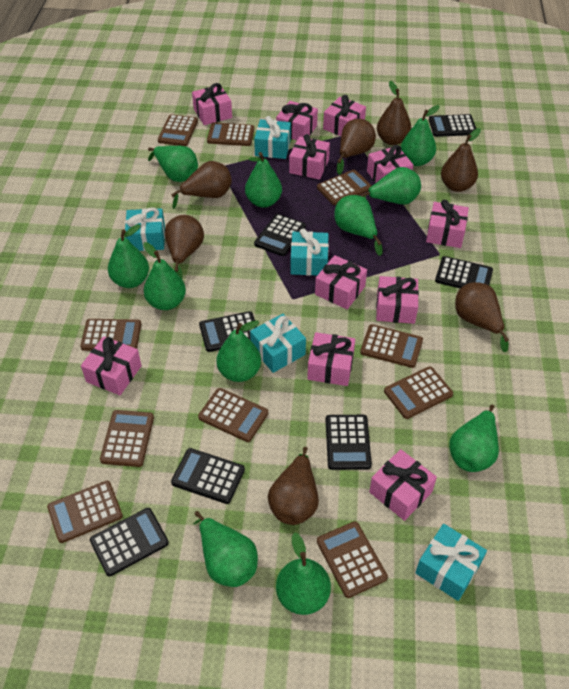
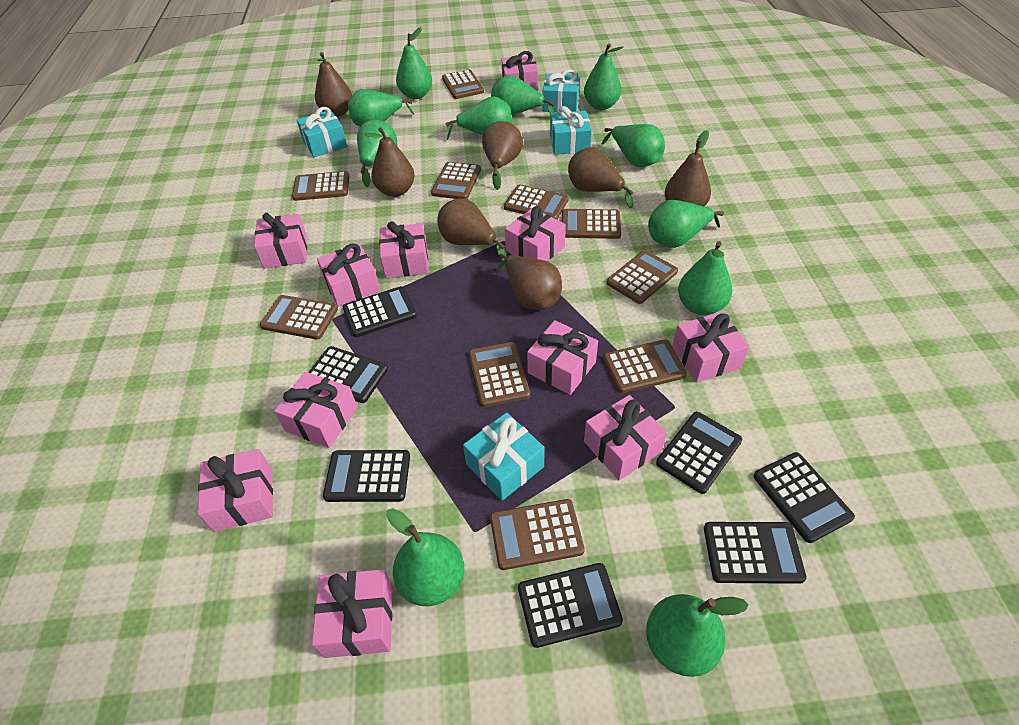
turquoise gift: 5 -> 4

